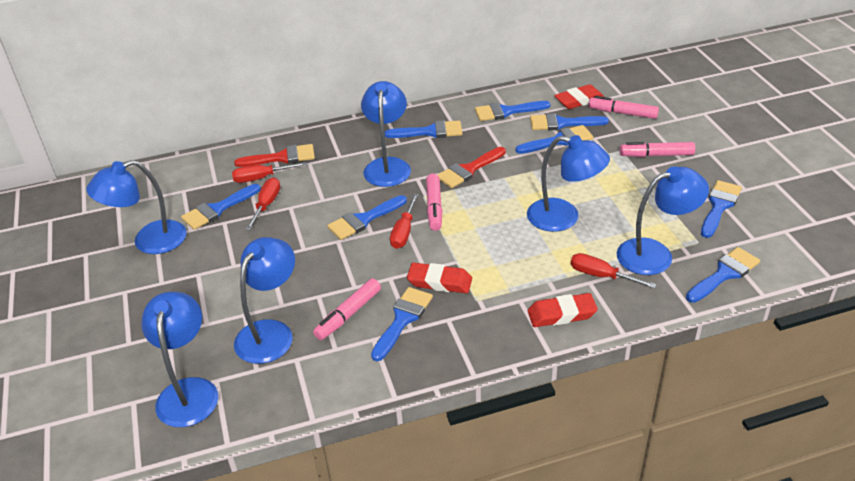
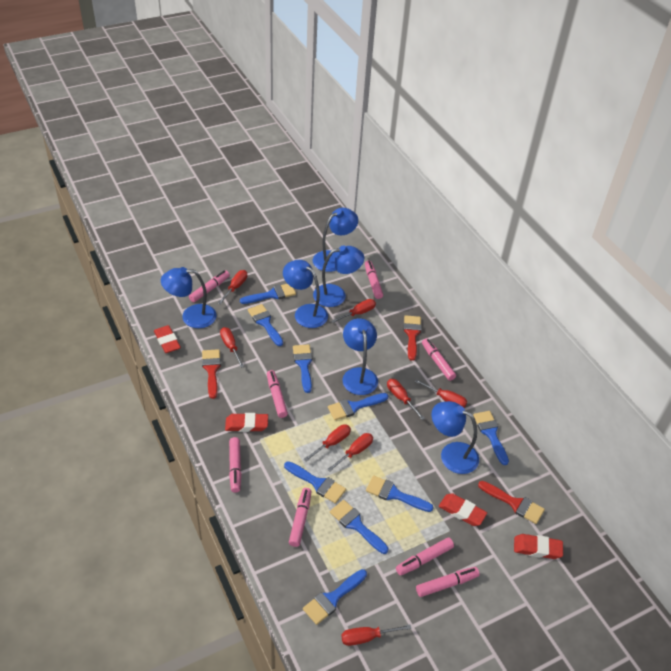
pink marker: 4 -> 8
red brush: 2 -> 3
red eraser: 3 -> 4
red screwdriver: 4 -> 8

